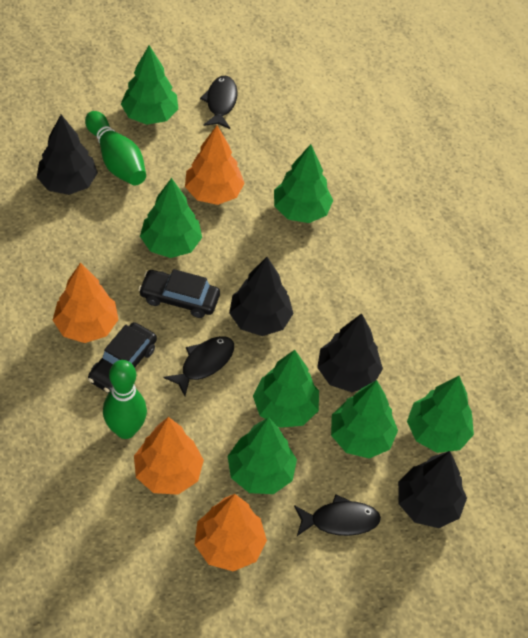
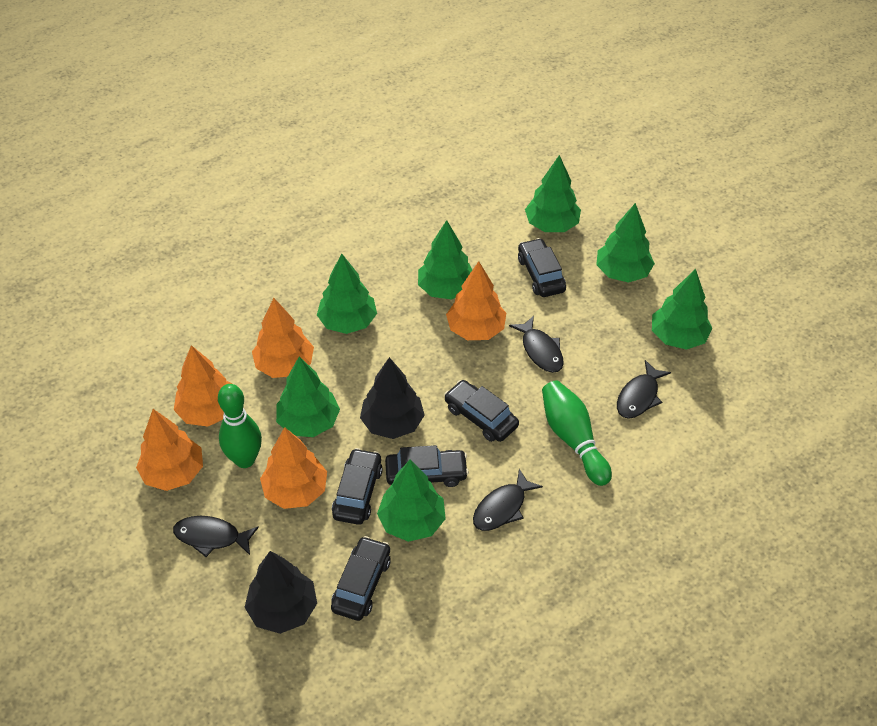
black car: 2 -> 5
black fish: 3 -> 4
black tree: 4 -> 2
orange tree: 4 -> 5

